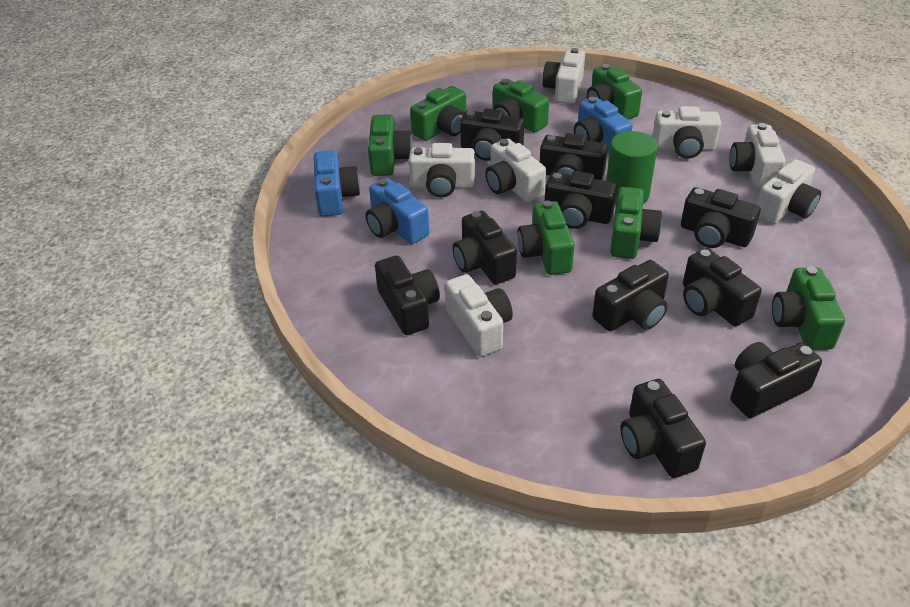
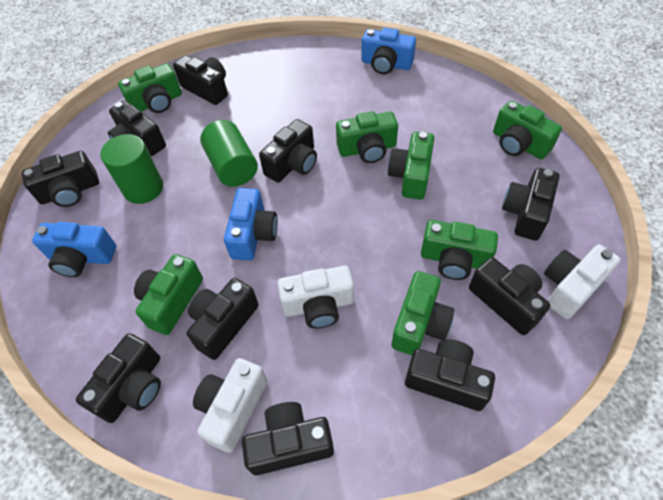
green cylinder: 1 -> 2
white camera: 7 -> 3

